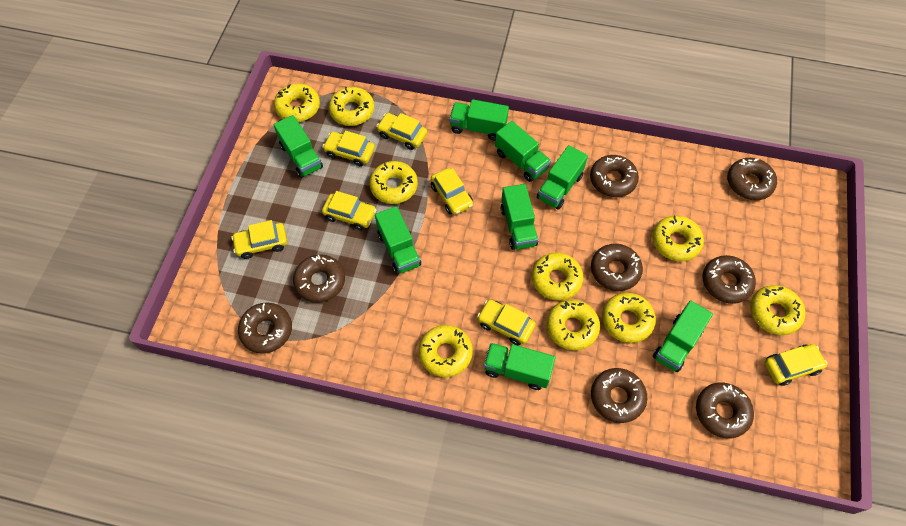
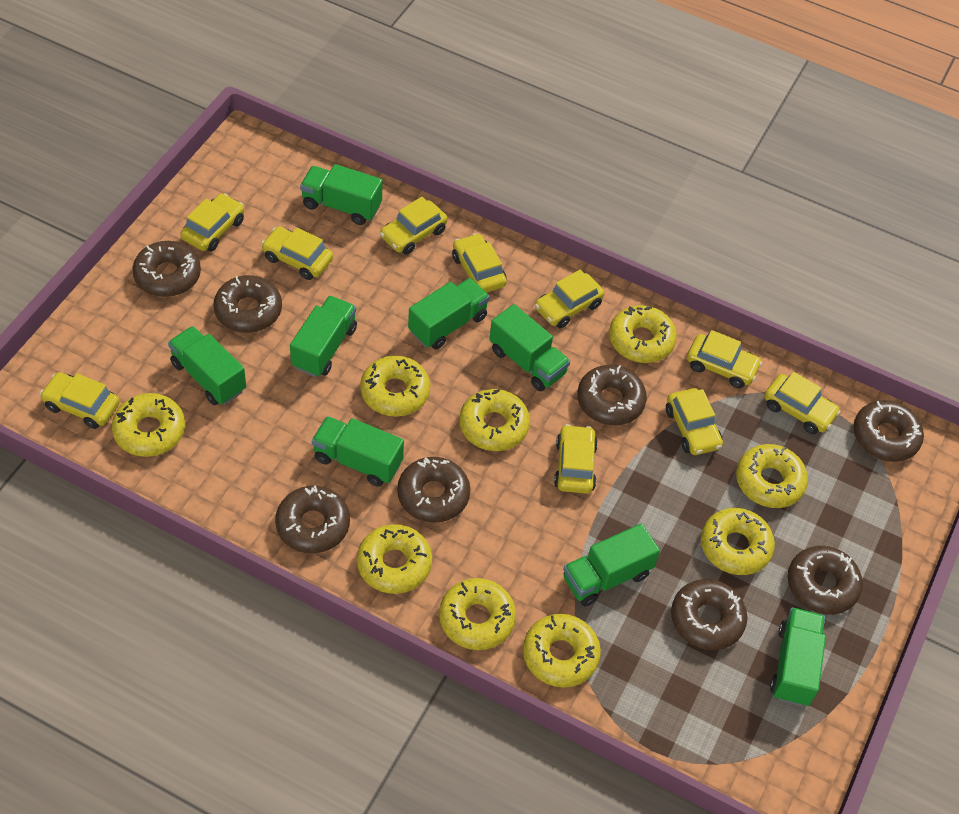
yellow car: 7 -> 10

